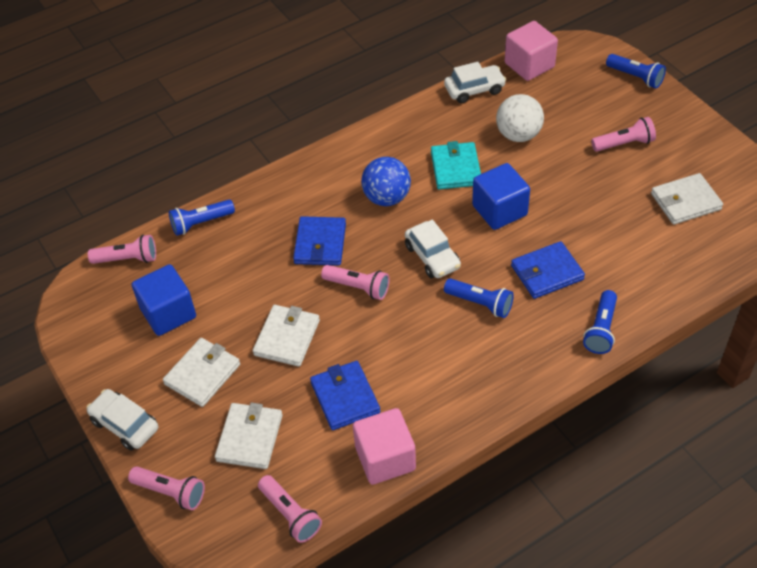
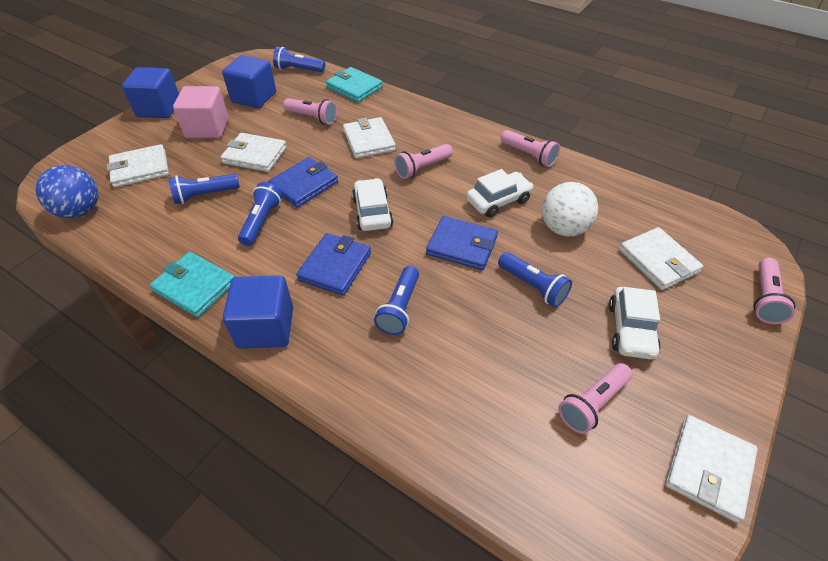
blue cube: 2 -> 3
blue flashlight: 4 -> 5
pink cube: 2 -> 1
turquoise wallet: 1 -> 2
white wallet: 4 -> 5

